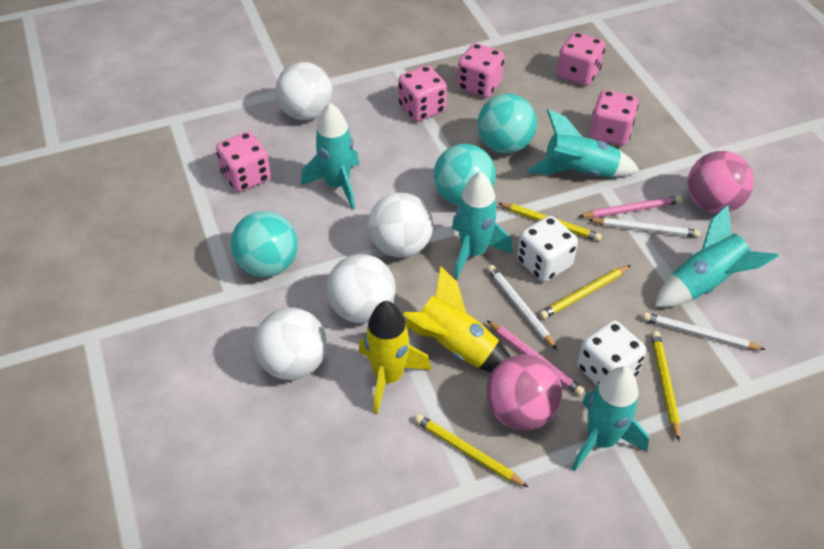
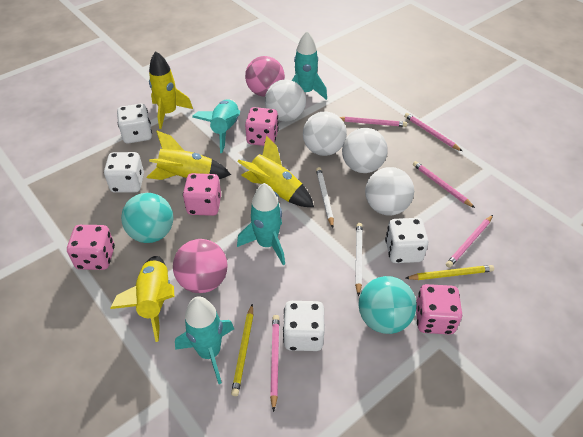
pink dice: 5 -> 4
pink pencil: 2 -> 5
turquoise ball: 3 -> 2
turquoise rocket: 5 -> 4
white dice: 2 -> 4
white pencil: 3 -> 2
yellow pencil: 4 -> 2
yellow rocket: 2 -> 4

